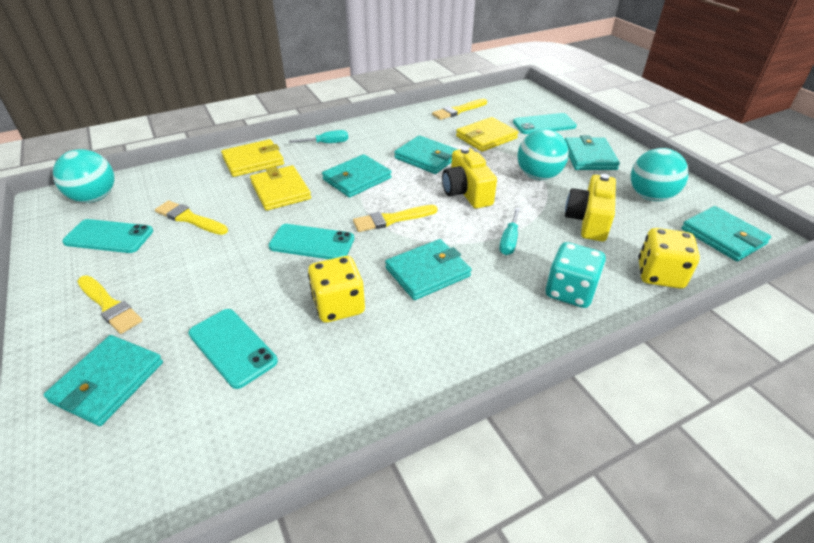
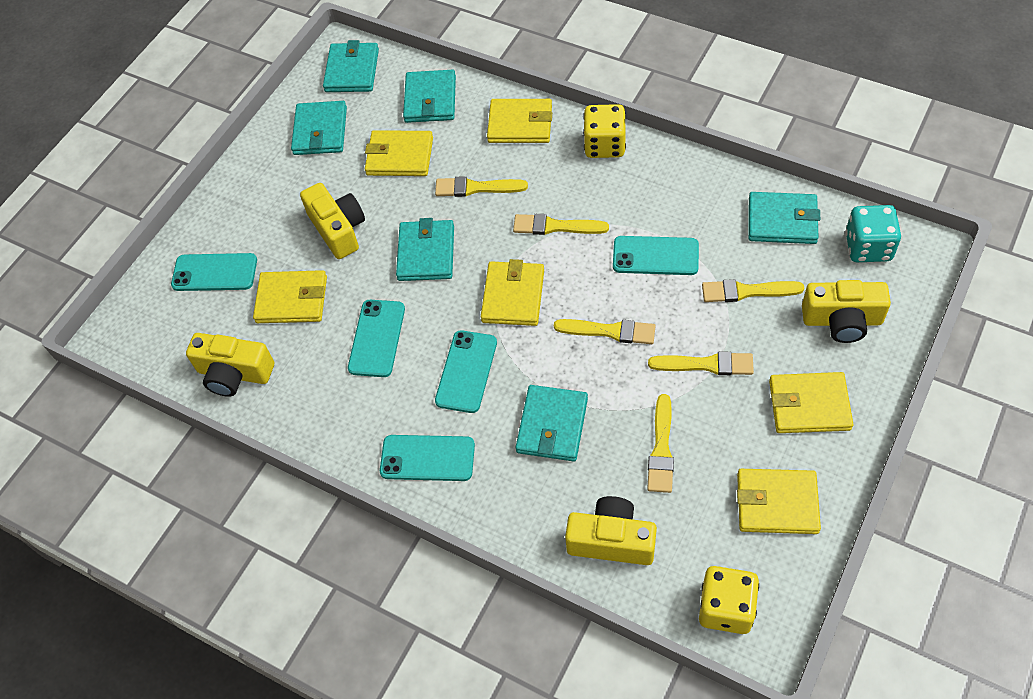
turquoise ball: 3 -> 0
turquoise phone: 4 -> 5
turquoise screwdriver: 2 -> 0
yellow brush: 4 -> 6
yellow camera: 2 -> 4
yellow wallet: 3 -> 6

